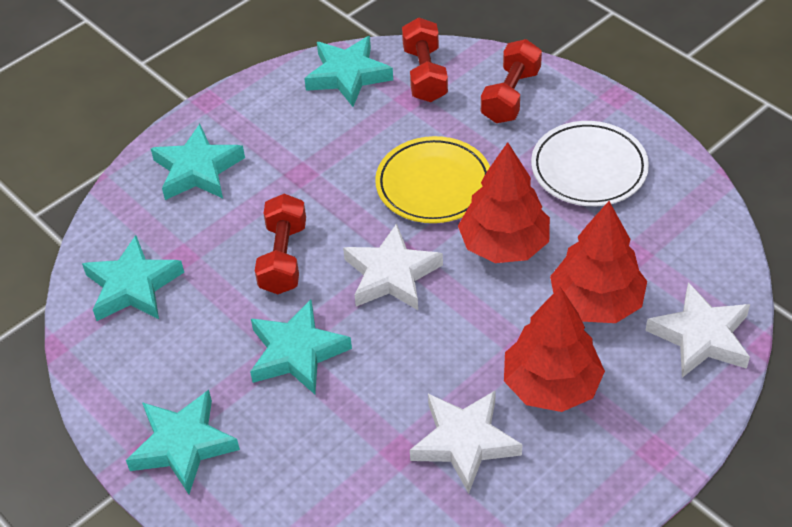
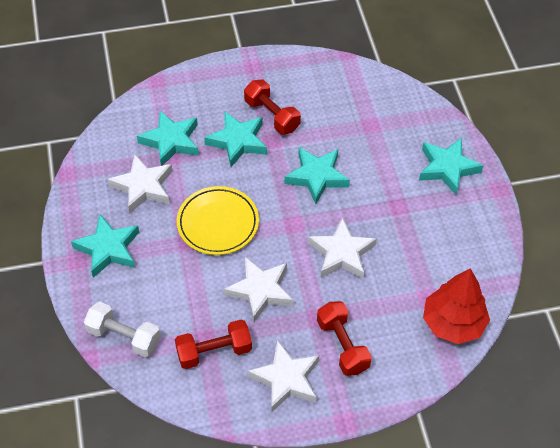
red tree: 3 -> 1
white dumbbell: 0 -> 1
white plate: 1 -> 0
white star: 3 -> 4

